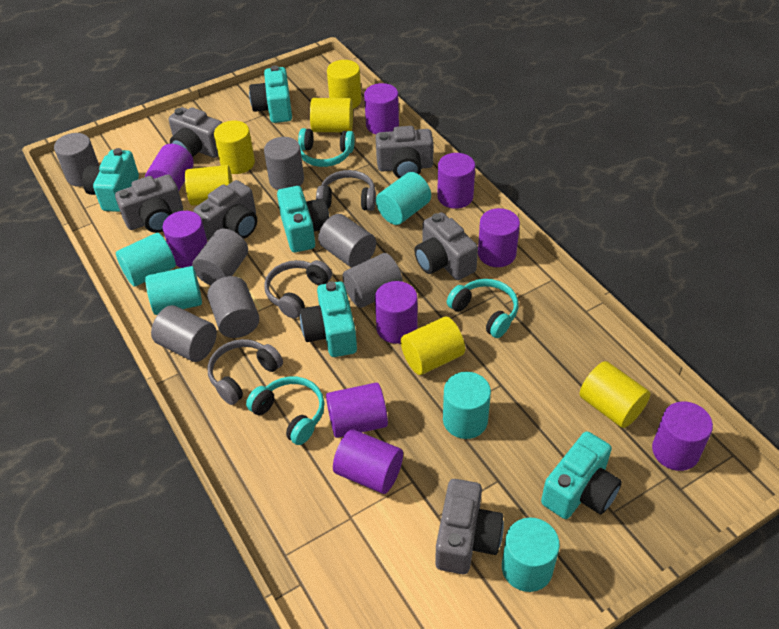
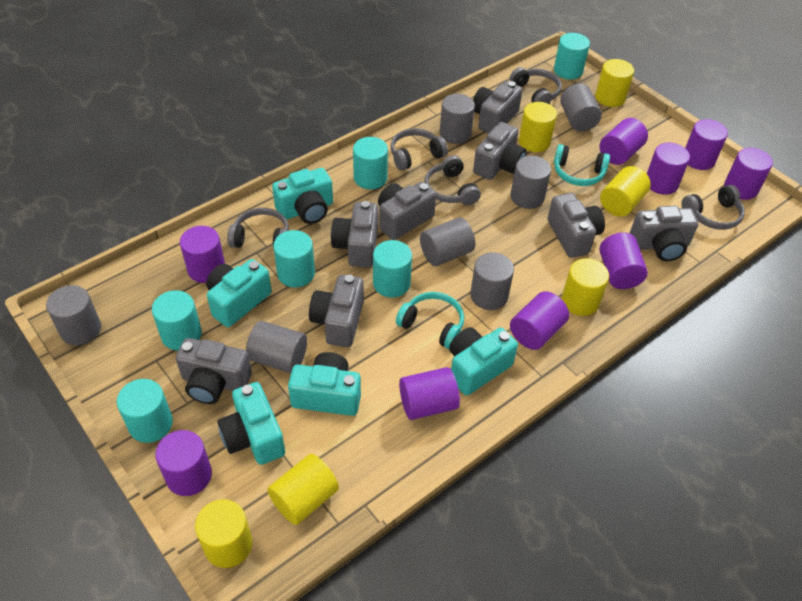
grey camera: 6 -> 8
grey headphones: 3 -> 5
turquoise cylinder: 5 -> 6
turquoise headphones: 3 -> 2

